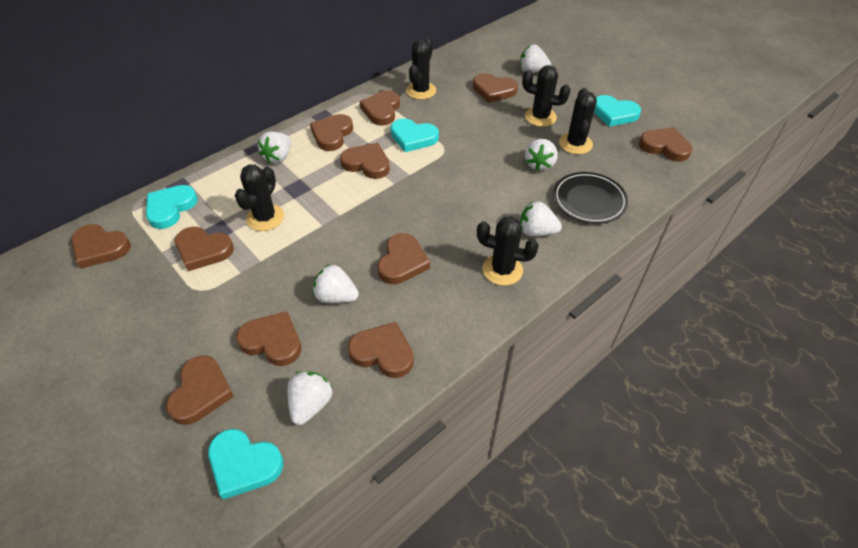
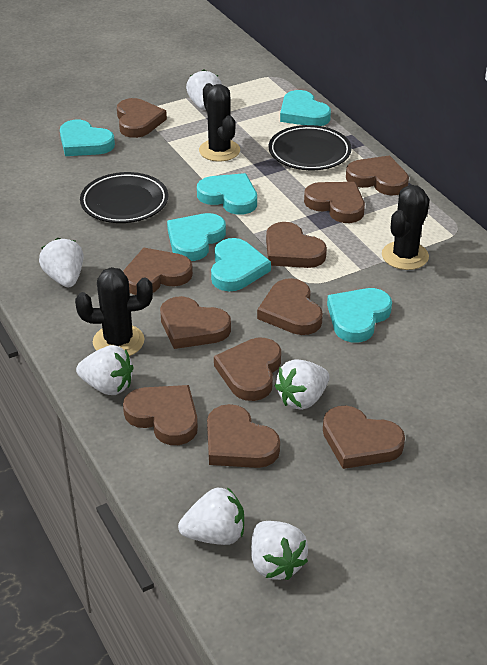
black cactus: 5 -> 3
black plate: 1 -> 2
turquoise heart: 4 -> 6

